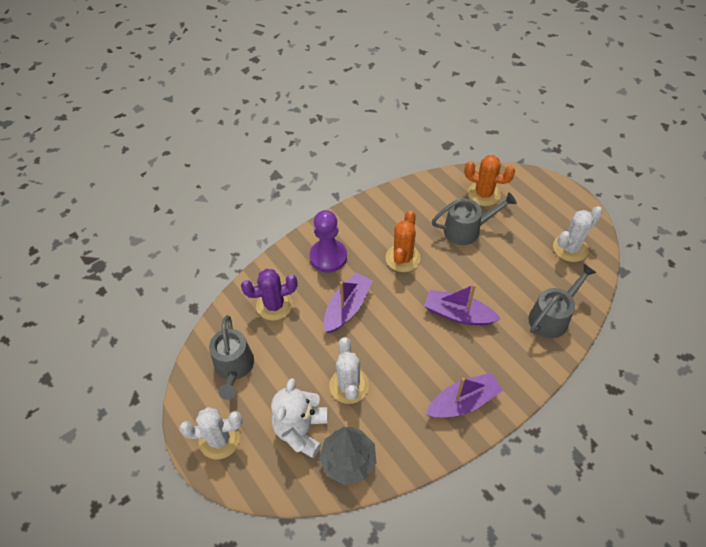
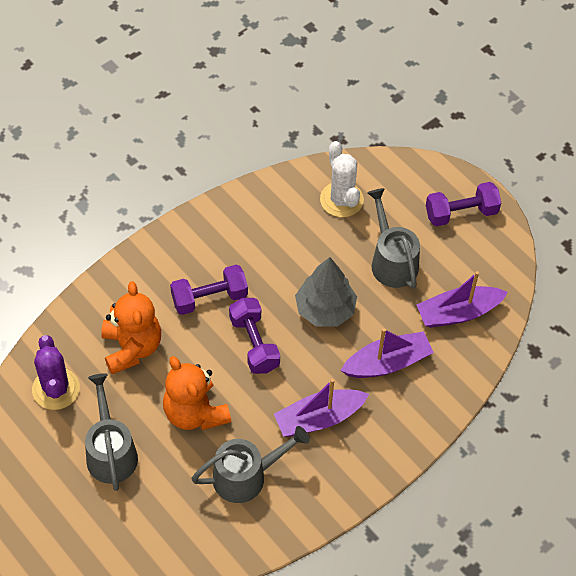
orange cactus: 2 -> 0
orange teddy bear: 0 -> 2
purple dumbbell: 0 -> 3
purple pawn: 1 -> 0
white cactus: 3 -> 1
white teddy bear: 1 -> 0

